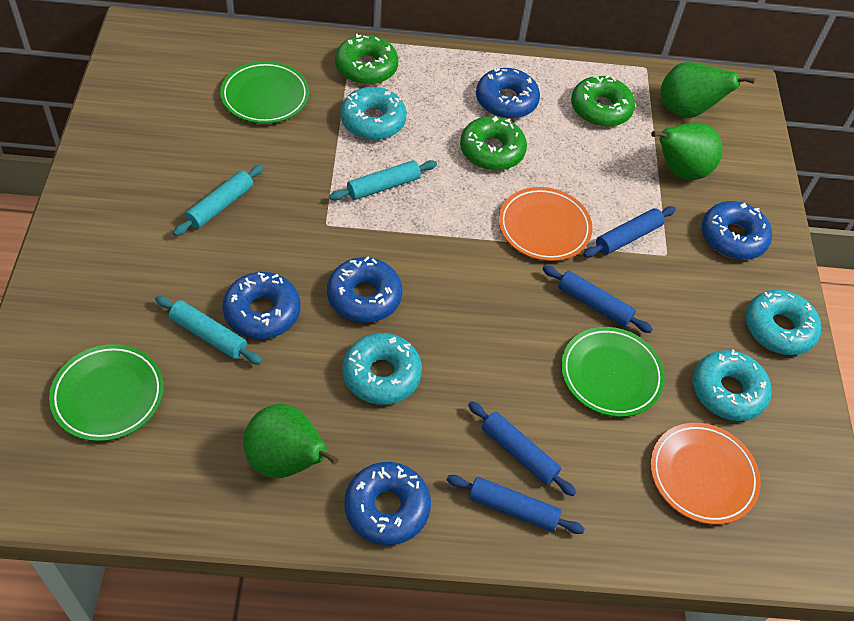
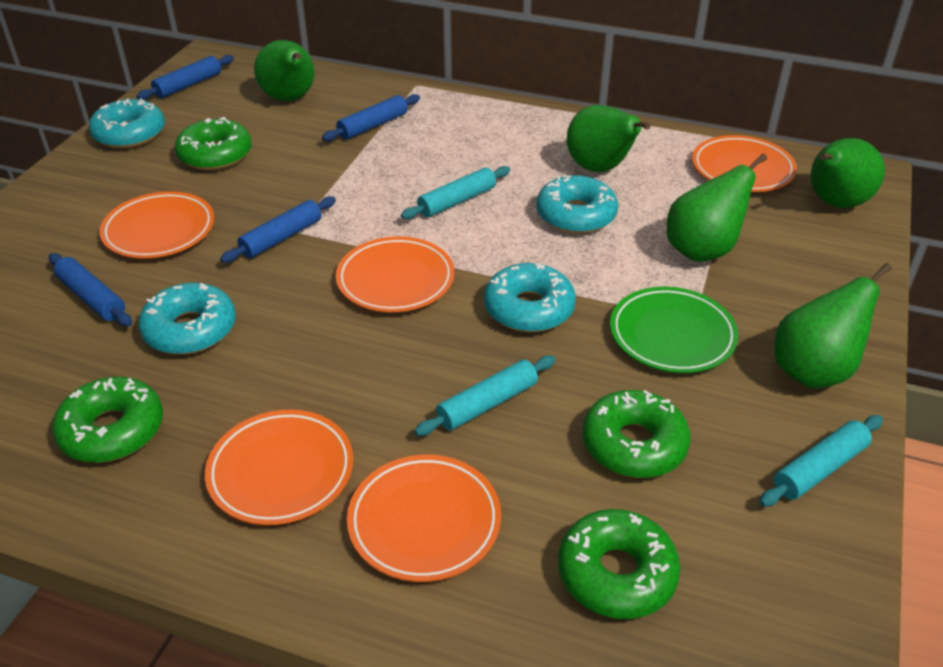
blue donut: 5 -> 0
green donut: 3 -> 4
green pear: 3 -> 5
green plate: 3 -> 1
orange plate: 2 -> 5

